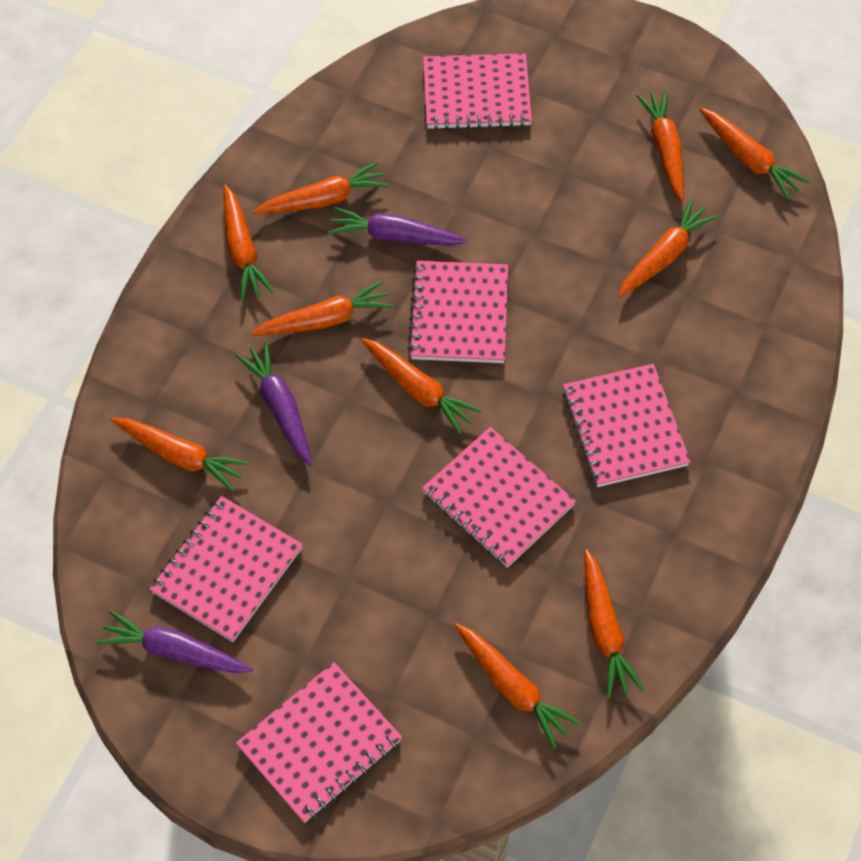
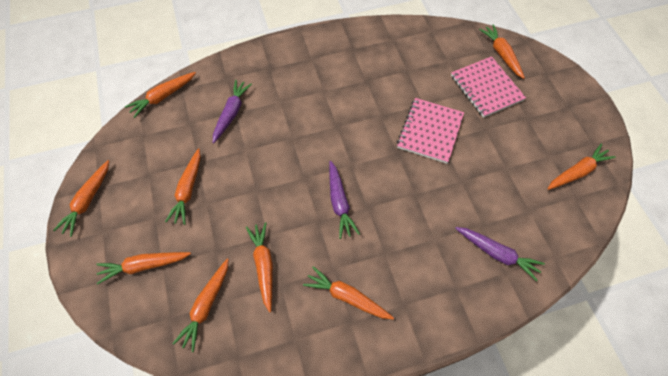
orange carrot: 10 -> 9
pink notebook: 6 -> 2

